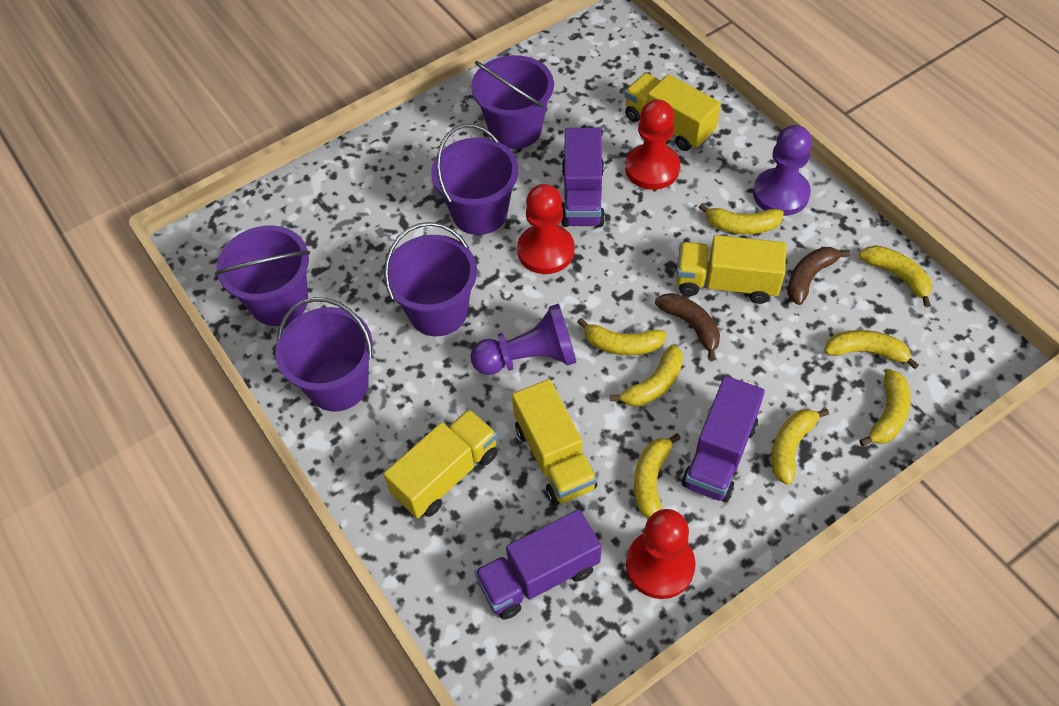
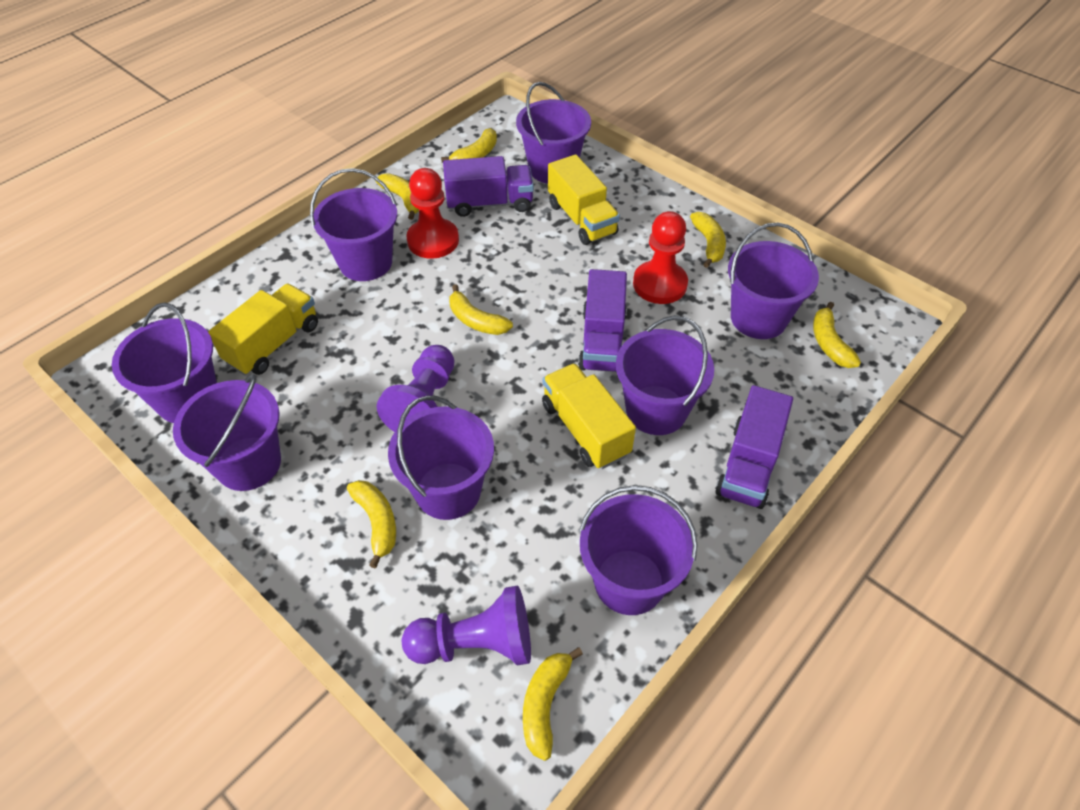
brown banana: 2 -> 0
purple bucket: 5 -> 8
red pawn: 3 -> 2
yellow banana: 8 -> 7
yellow truck: 4 -> 3

